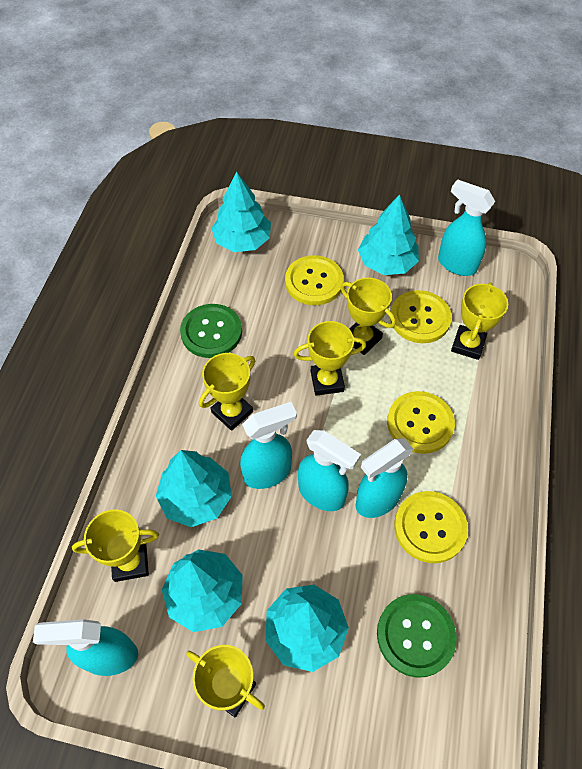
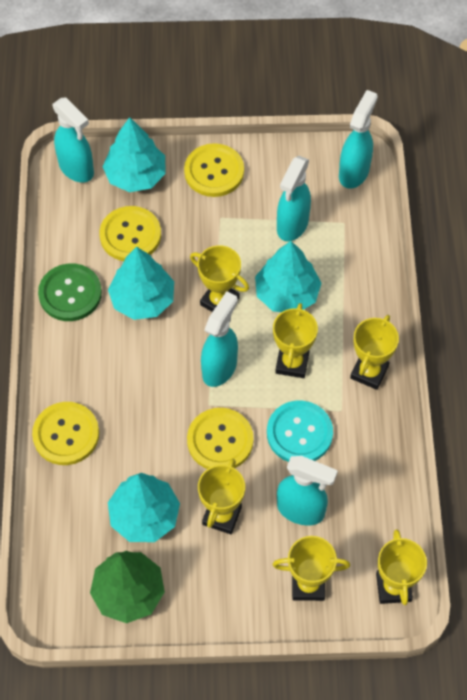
green button: 2 -> 1
green tree: 0 -> 1
turquoise button: 0 -> 1
turquoise tree: 5 -> 4

